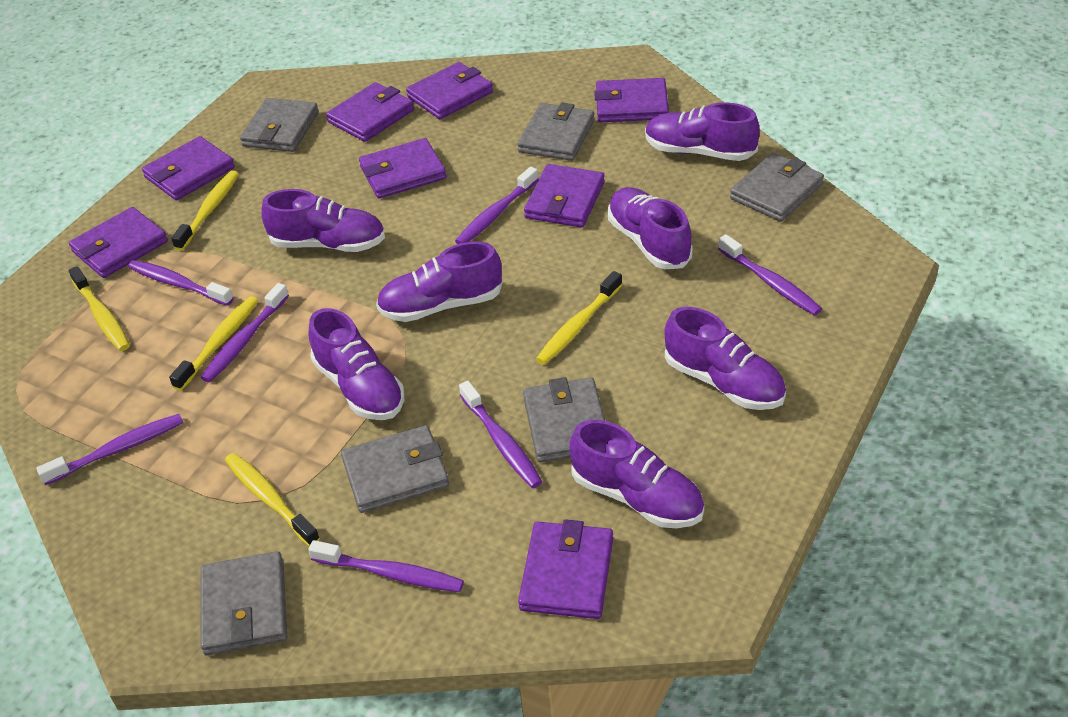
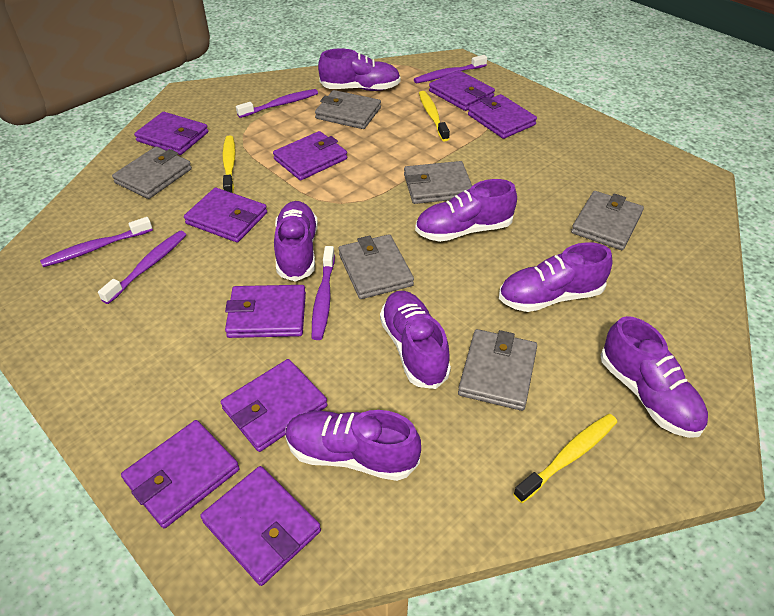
purple toothbrush: 7 -> 5
purple wallet: 8 -> 9
yellow toothbrush: 5 -> 3

